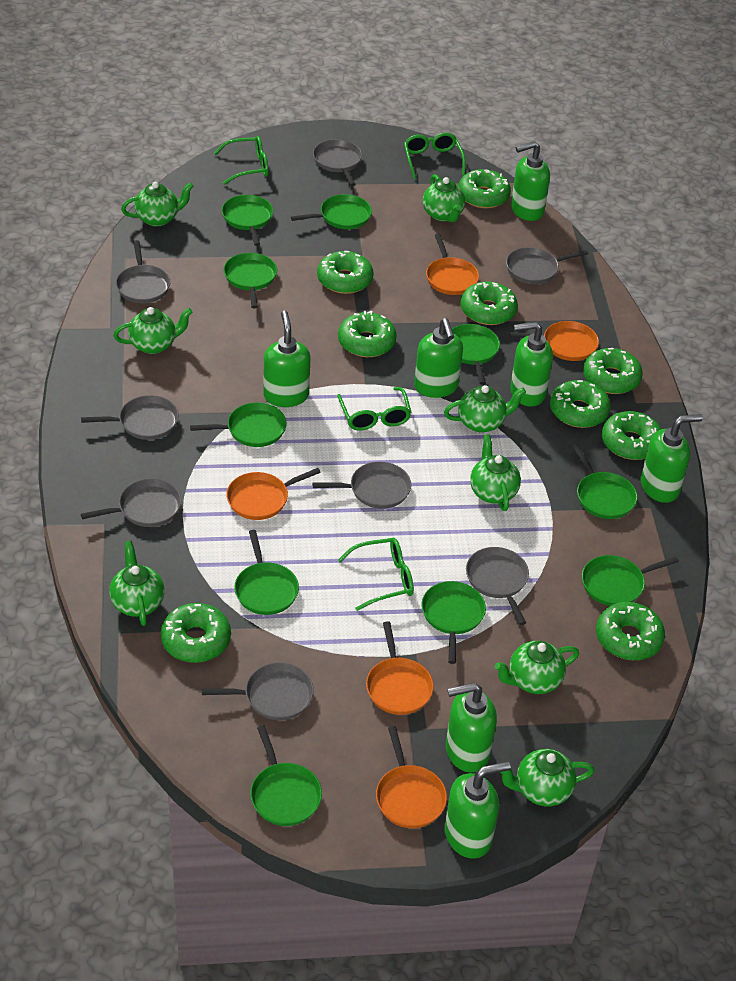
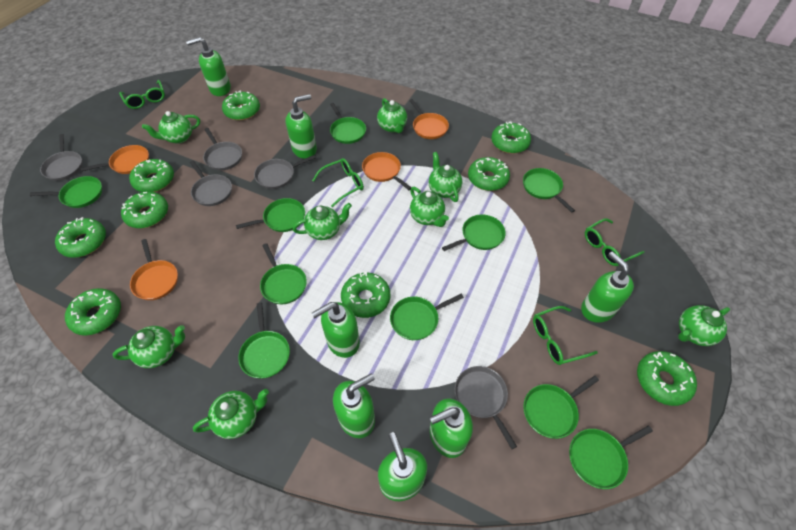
grey pan: 8 -> 5
orange pan: 5 -> 4

